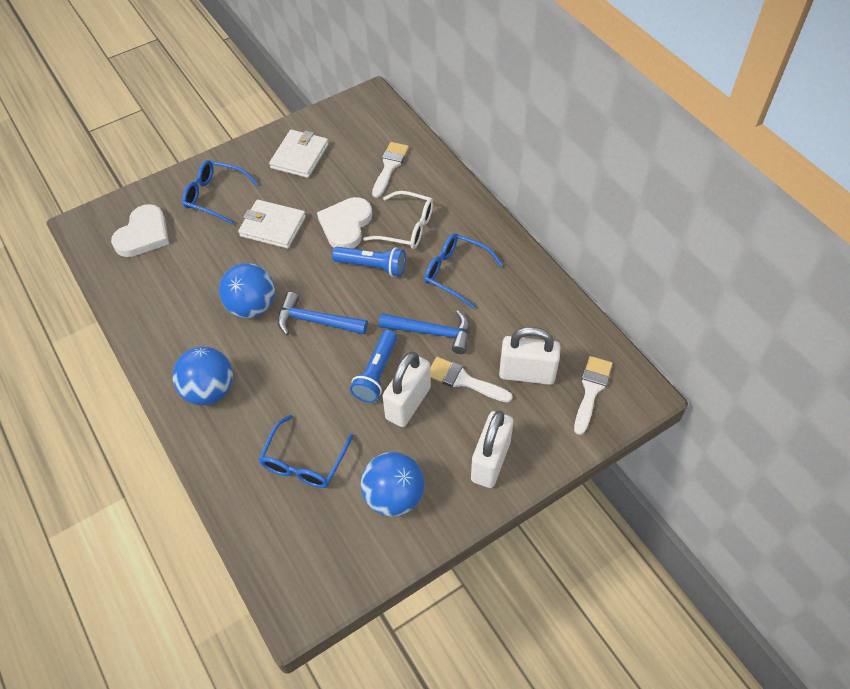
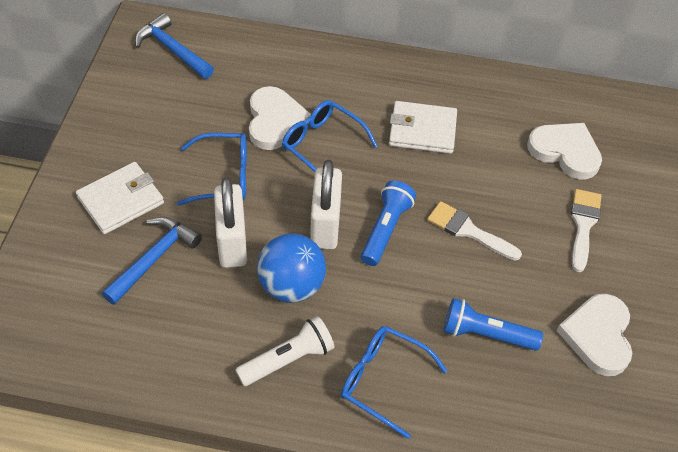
blue ball: 3 -> 1
white brush: 3 -> 2
white flashlight: 0 -> 1
white glasses: 1 -> 0
white heart: 2 -> 3
white padlock: 3 -> 2

